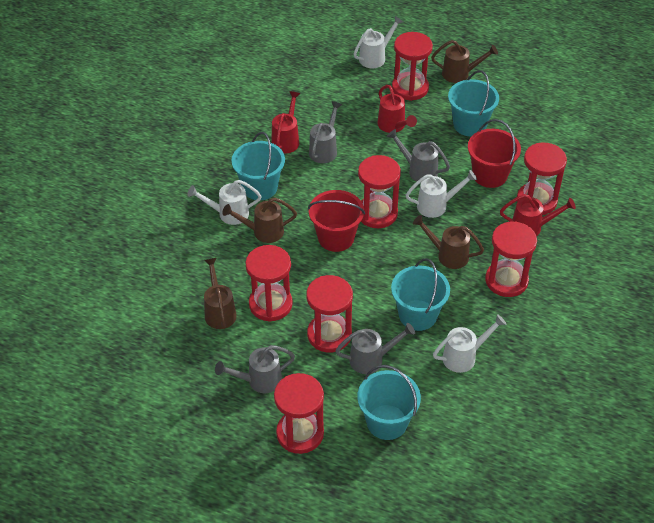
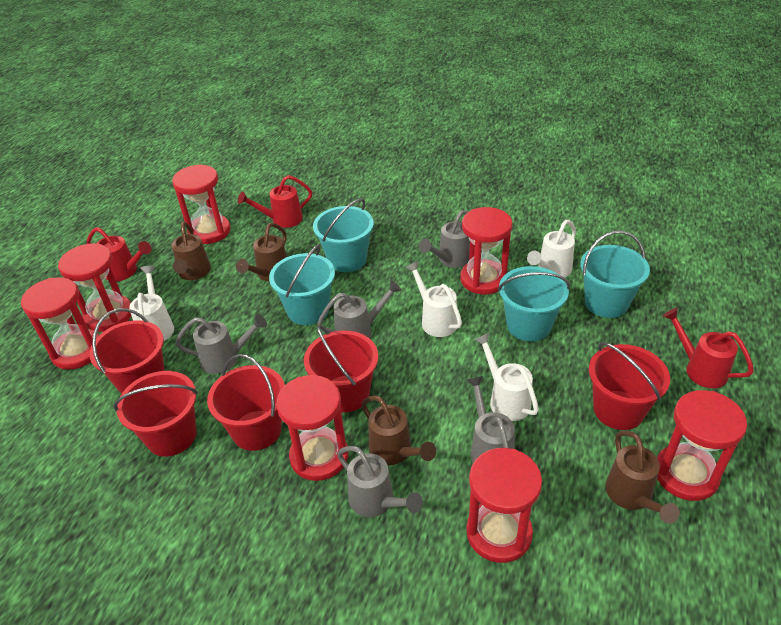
grey watering can: 4 -> 5
red bucket: 2 -> 5

